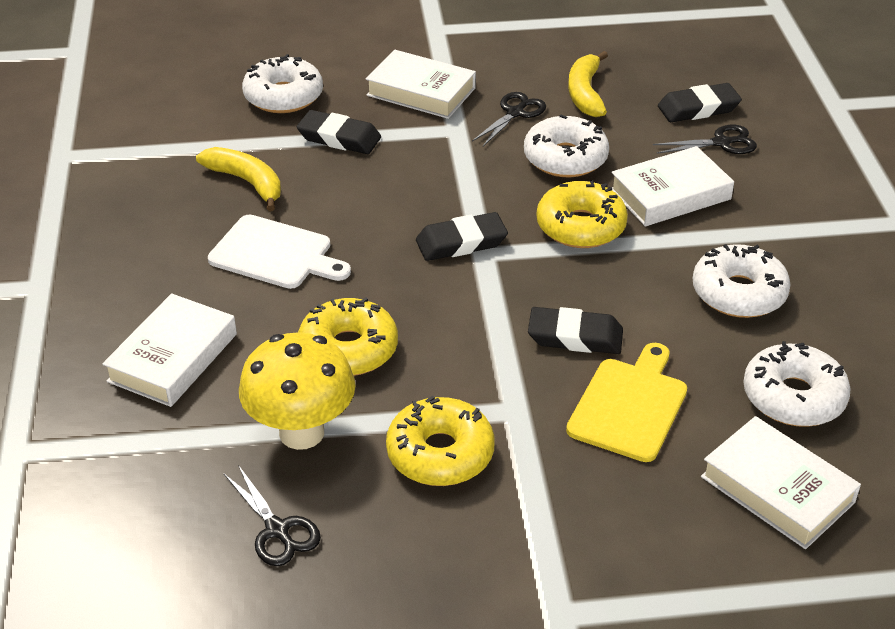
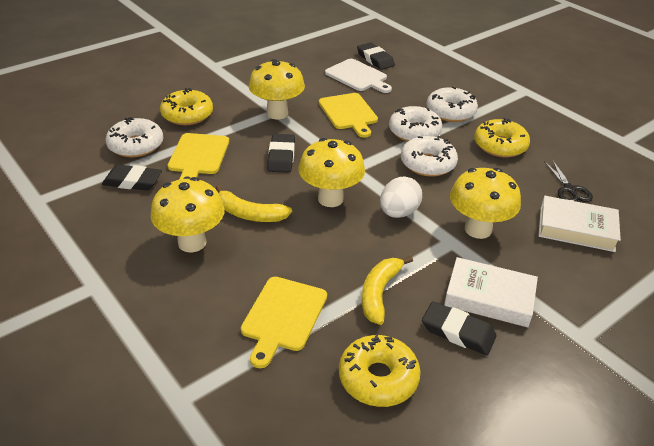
black scissors: 3 -> 1
white book: 4 -> 2
white egg: 0 -> 1
yellow cutting board: 1 -> 3
yellow mushroom: 1 -> 4

